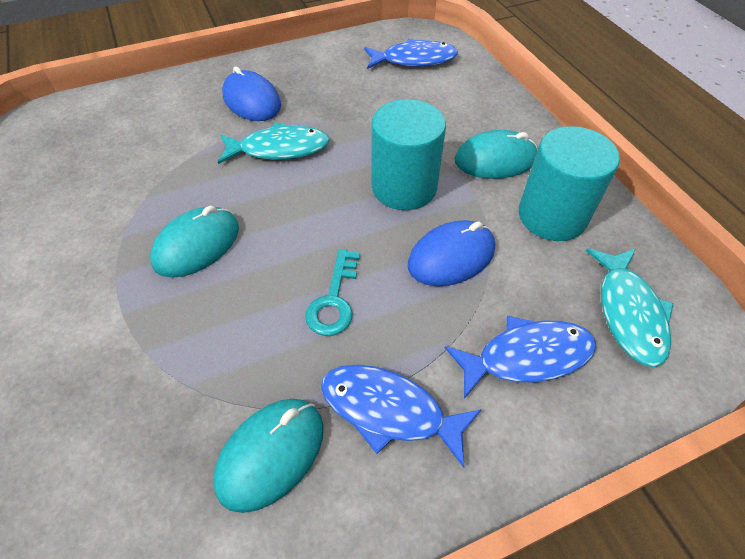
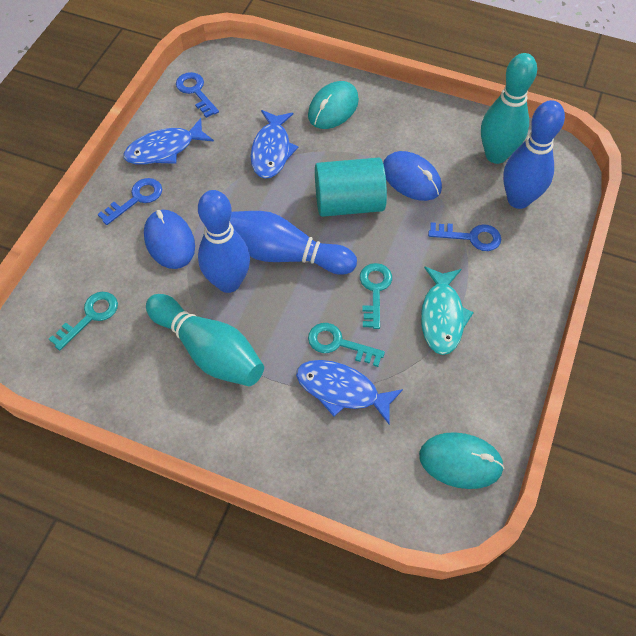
blue bowling pin: 0 -> 3
blue key: 0 -> 3
turquoise bowling pin: 0 -> 2
turquoise cylinder: 2 -> 1
turquoise fish: 2 -> 1
turquoise key: 1 -> 3
turquoise mouse: 3 -> 2

